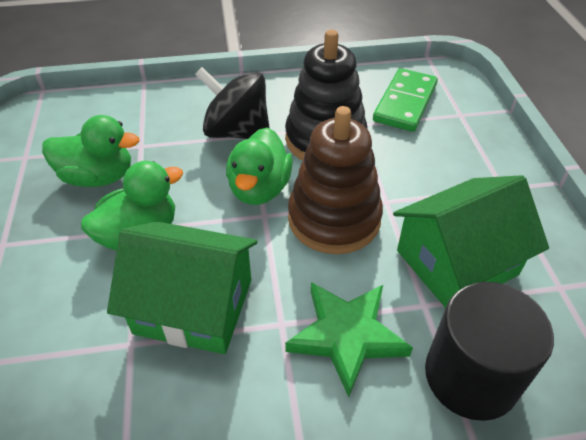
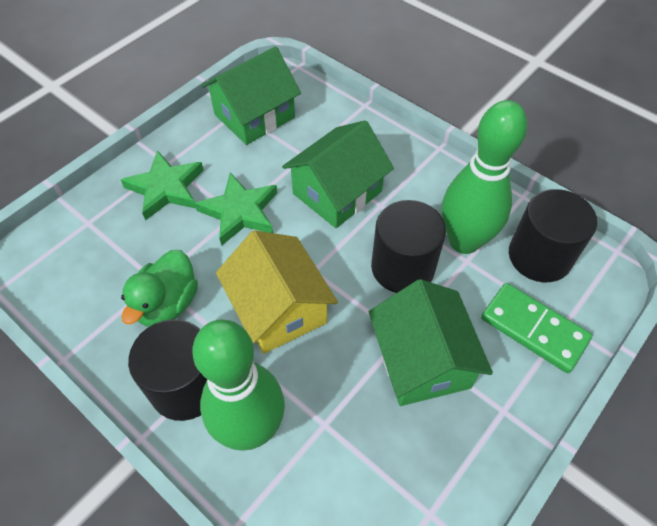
black cylinder: 1 -> 3
black spinning top: 1 -> 0
black stacking toy: 1 -> 0
brown stacking toy: 1 -> 0
green bowling pin: 0 -> 2
green duck: 3 -> 1
green house: 2 -> 3
green star: 1 -> 2
yellow house: 0 -> 1

